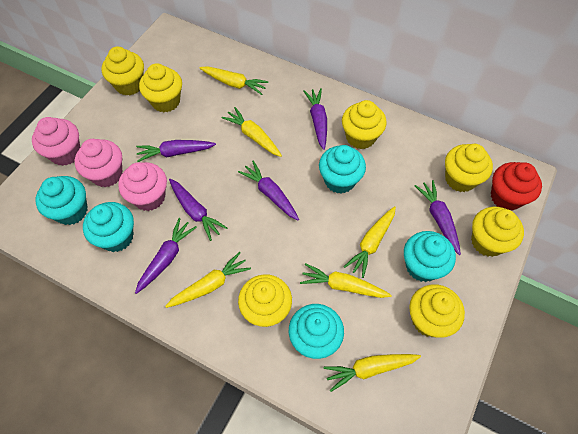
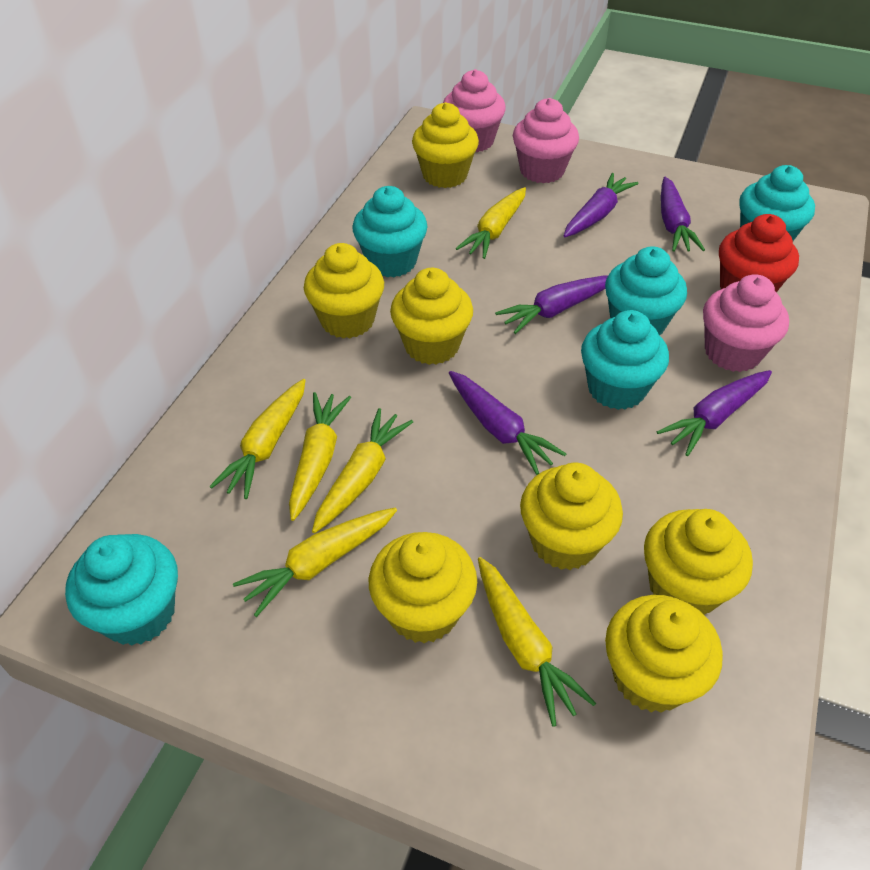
purple carrot: 6 -> 5

